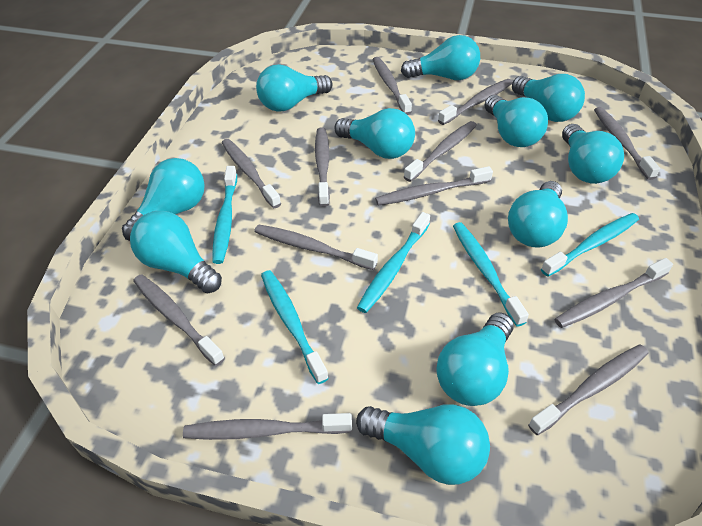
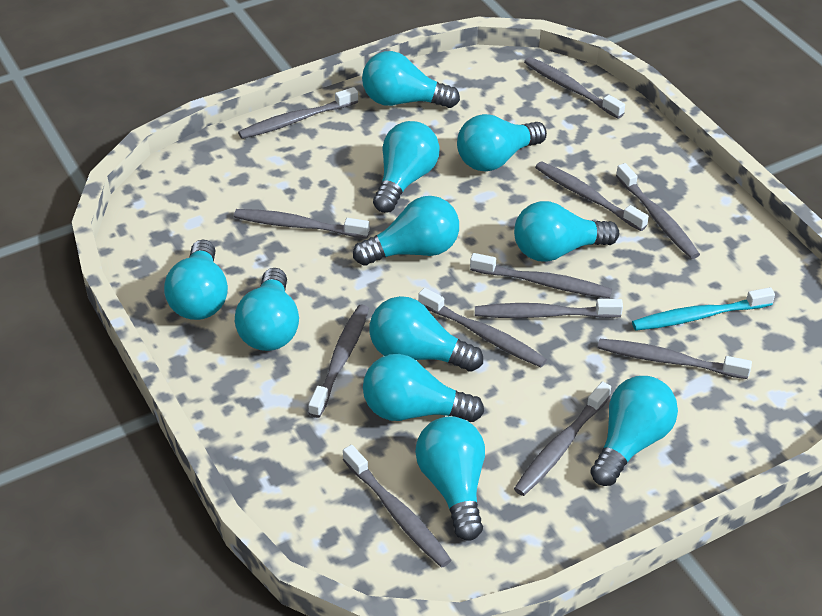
turquoise toothbrush: 5 -> 1

